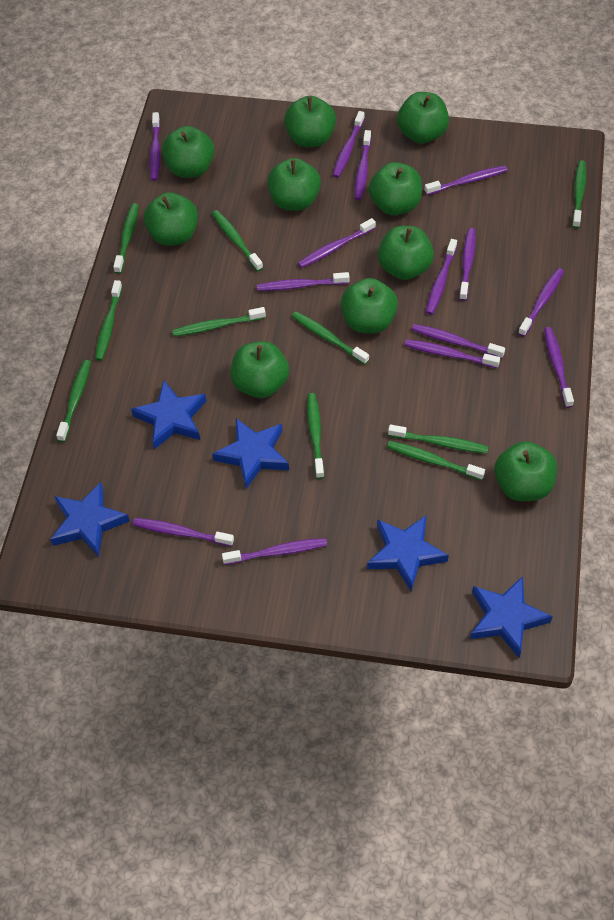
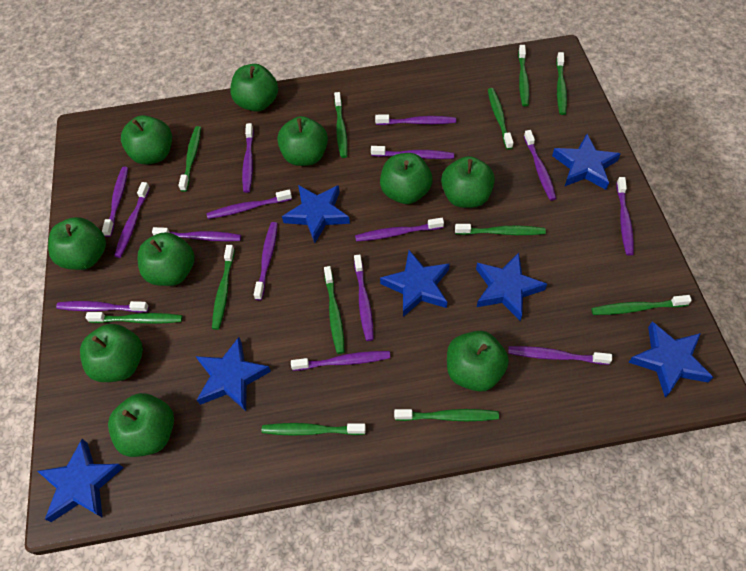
blue star: 5 -> 7
green toothbrush: 10 -> 12
purple toothbrush: 14 -> 15

